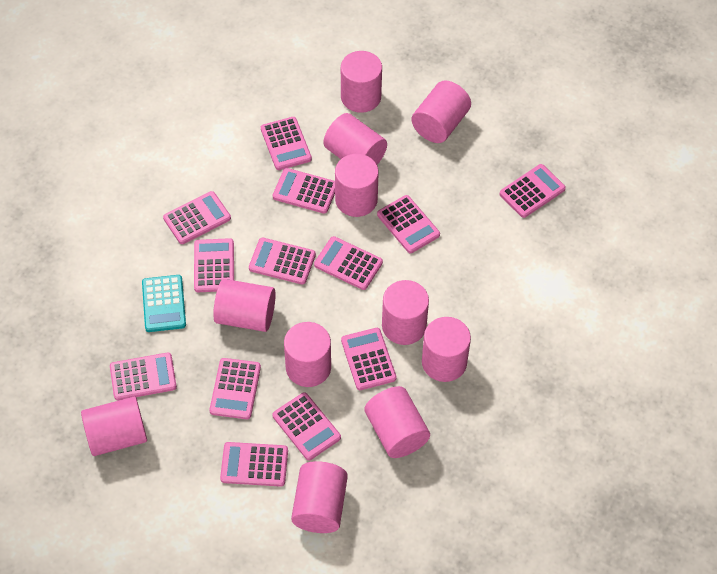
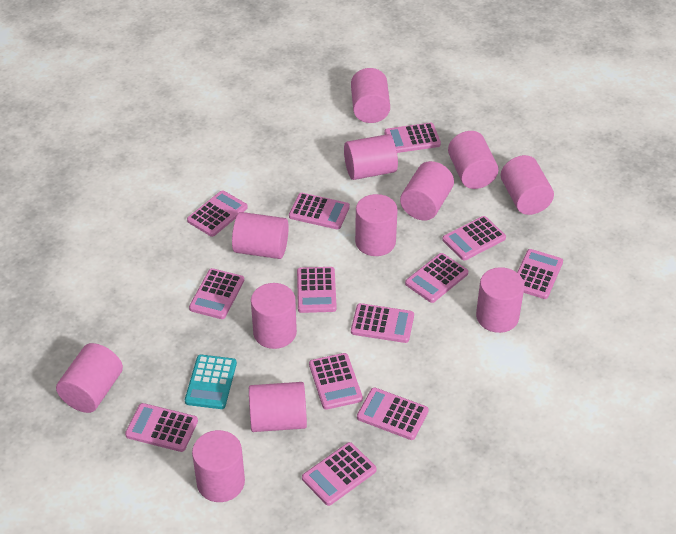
pink cylinder: 11 -> 12

